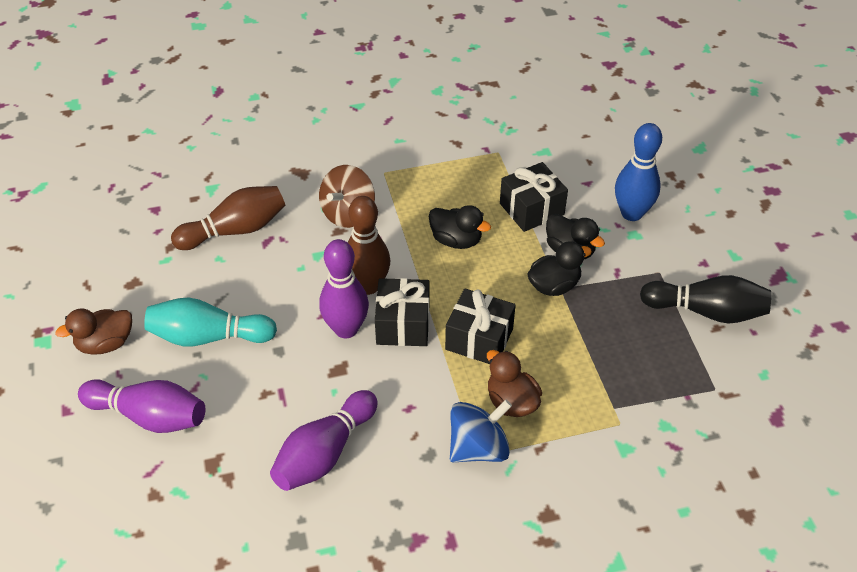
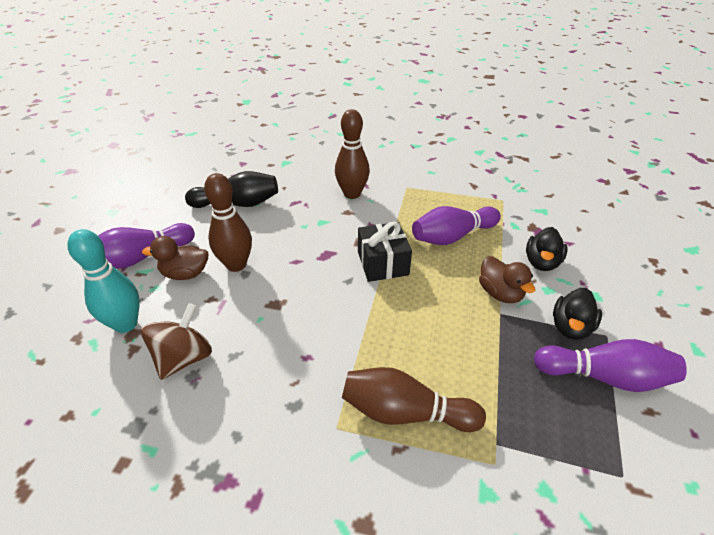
black duck: 3 -> 2
black gift: 3 -> 1
blue bowling pin: 1 -> 0
blue spinning top: 1 -> 0
brown bowling pin: 2 -> 3

